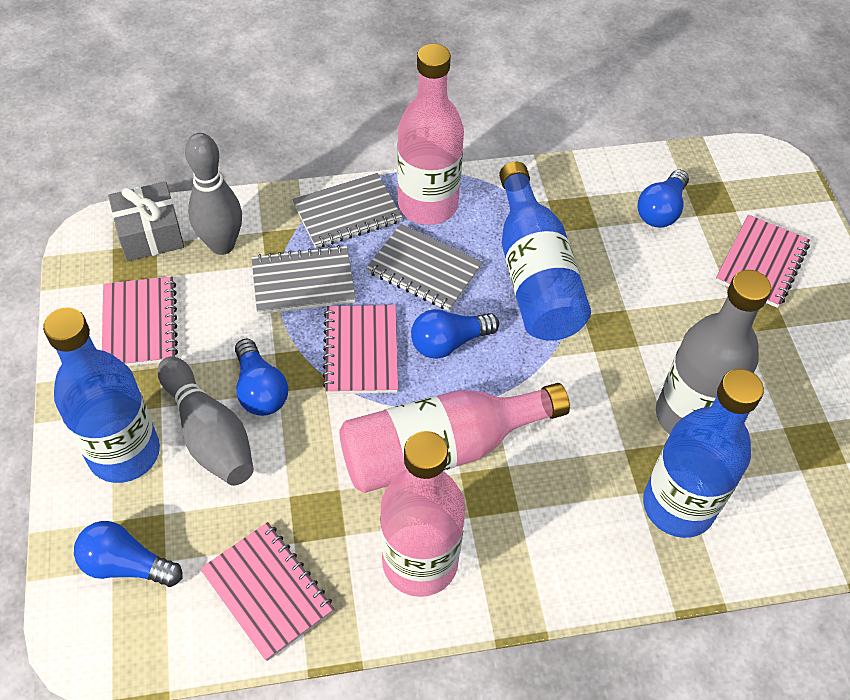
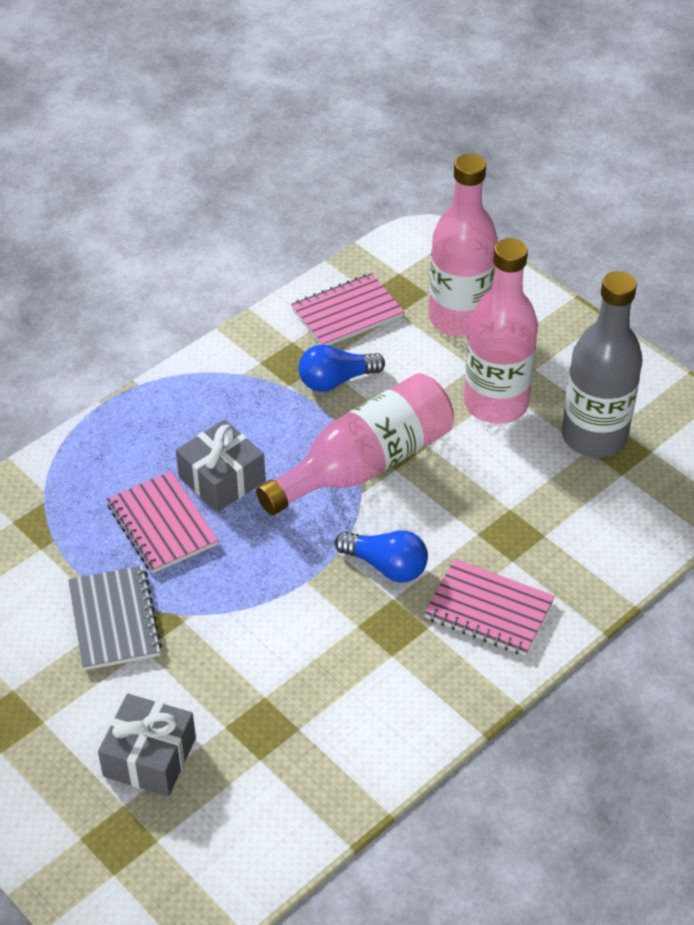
blue bottle: 3 -> 0
blue light bulb: 4 -> 2
grey bowling pin: 2 -> 0
grey gift: 1 -> 2
grey notebook: 3 -> 1
pink notebook: 4 -> 3

